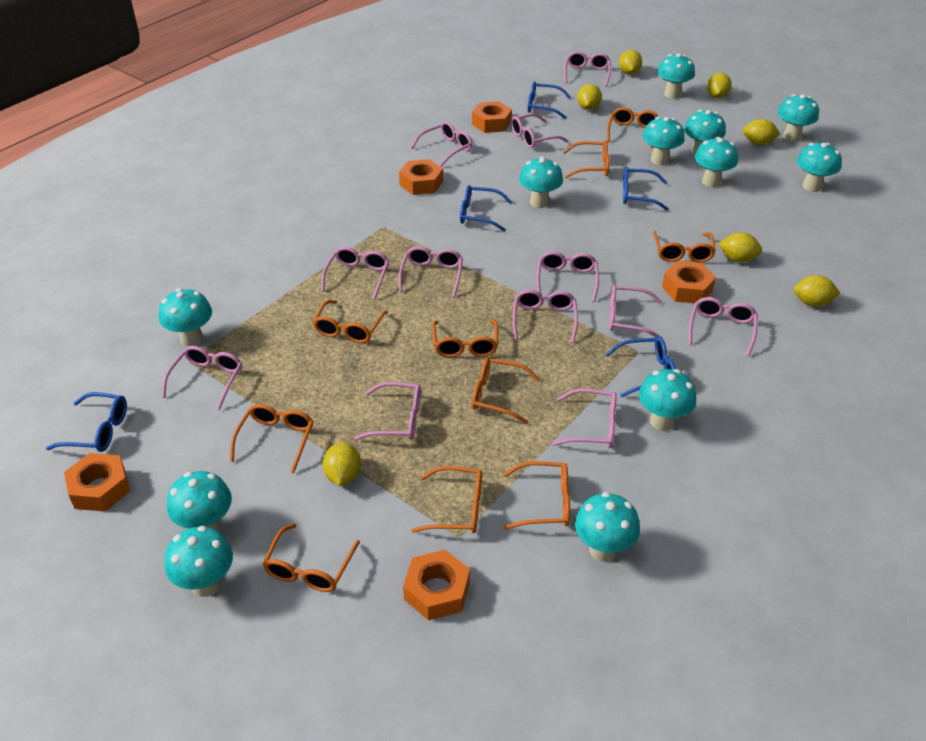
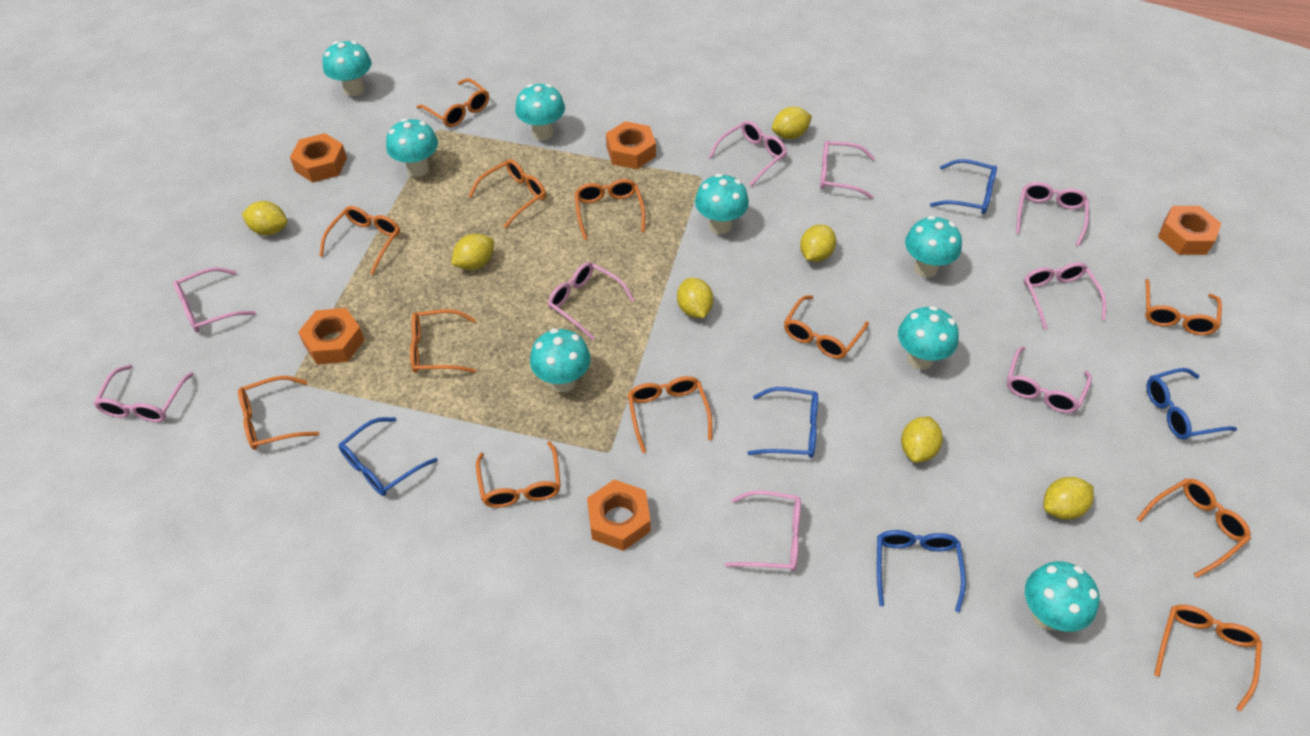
orange glasses: 10 -> 12
pink glasses: 12 -> 9
turquoise mushroom: 12 -> 8

